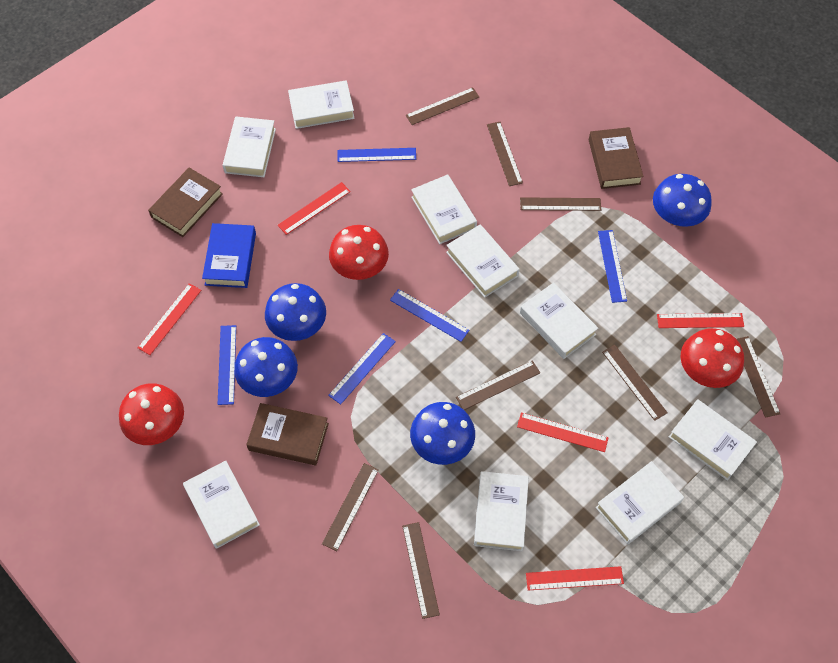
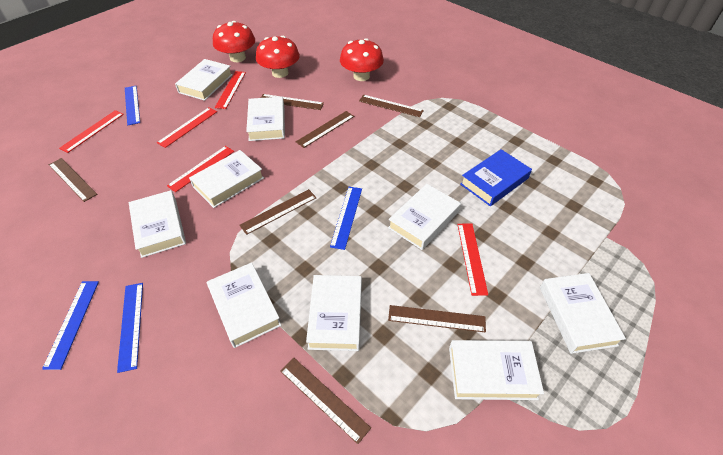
blue mushroom: 4 -> 0
blue ruler: 5 -> 4
brown book: 3 -> 0
brown ruler: 8 -> 7

